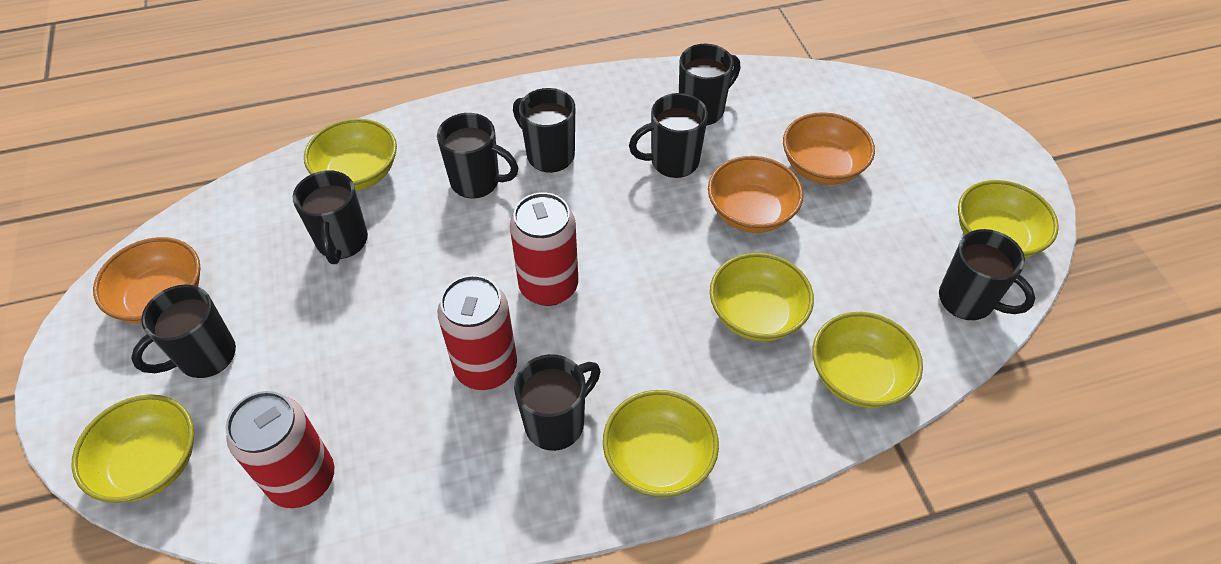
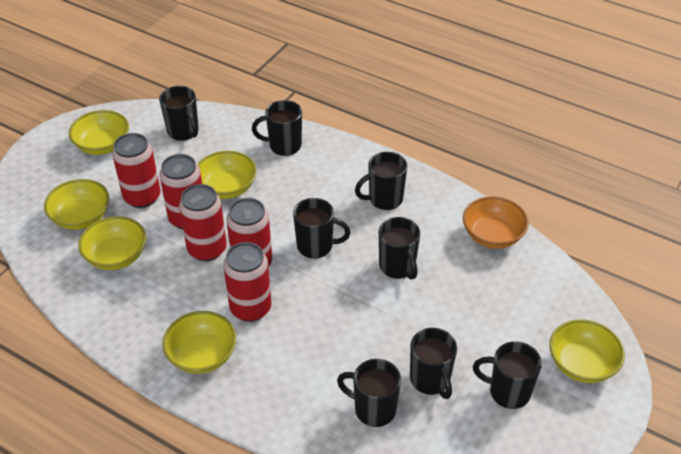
orange bowl: 3 -> 1
red can: 3 -> 5

